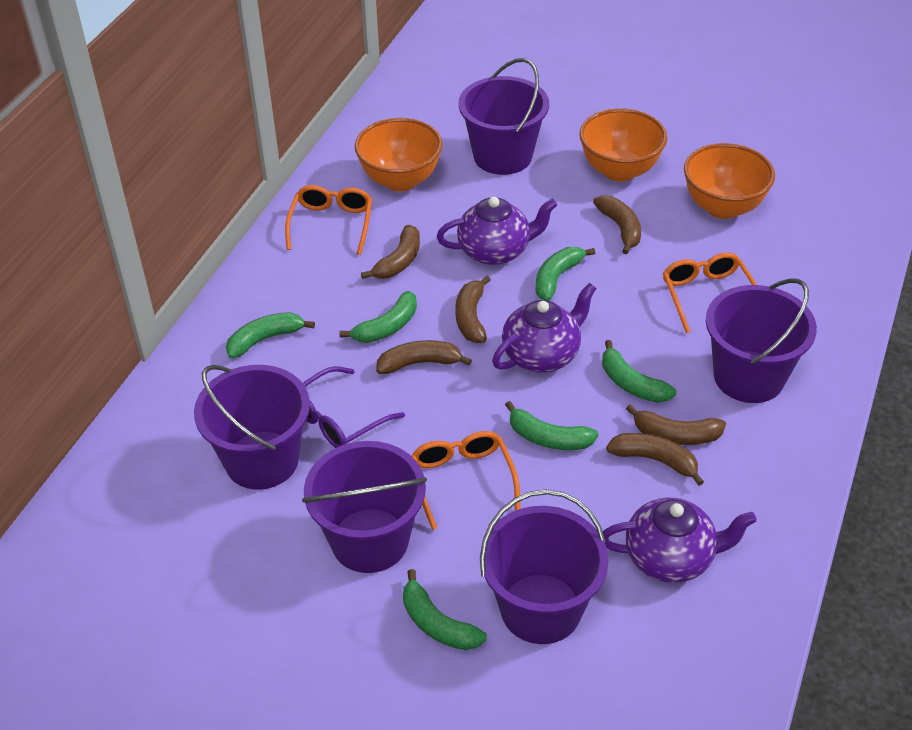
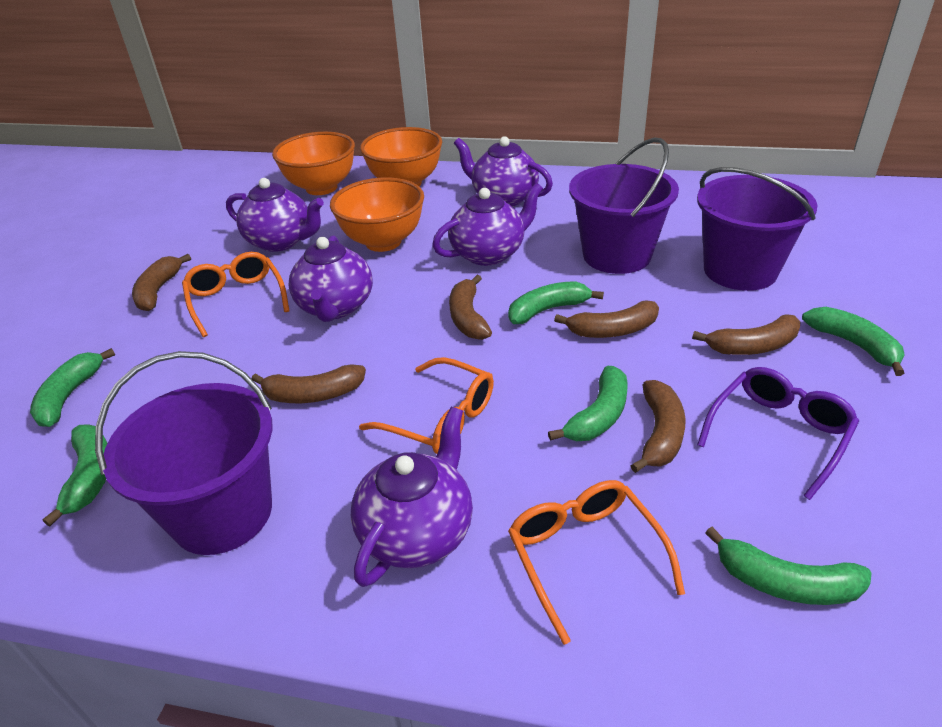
purple bucket: 5 -> 3
purple teapot: 3 -> 5

